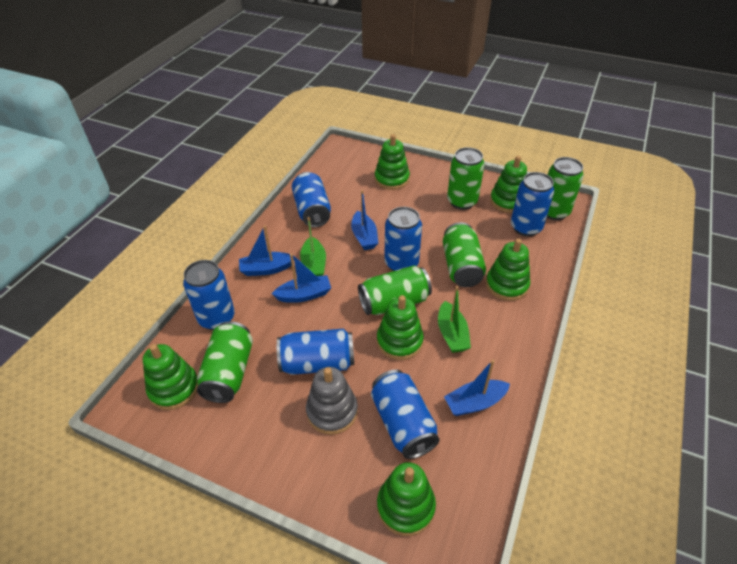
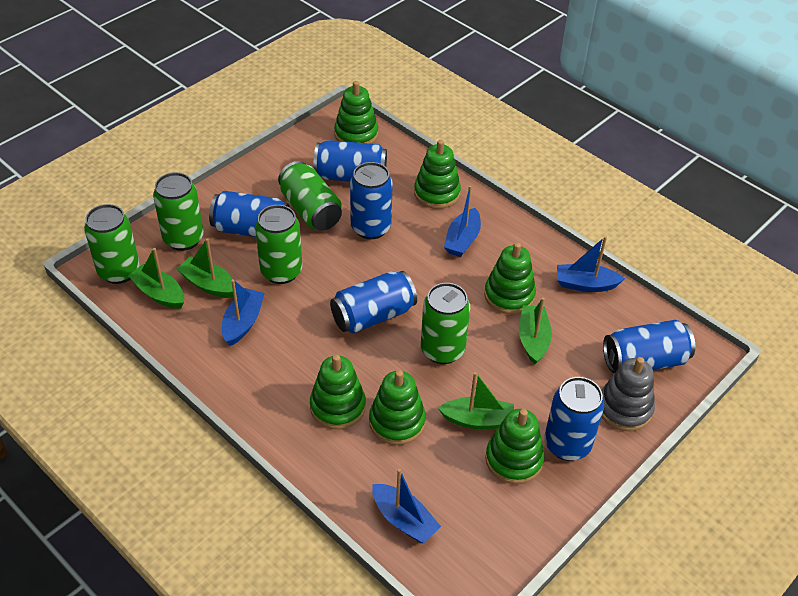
green boat: 2 -> 4

